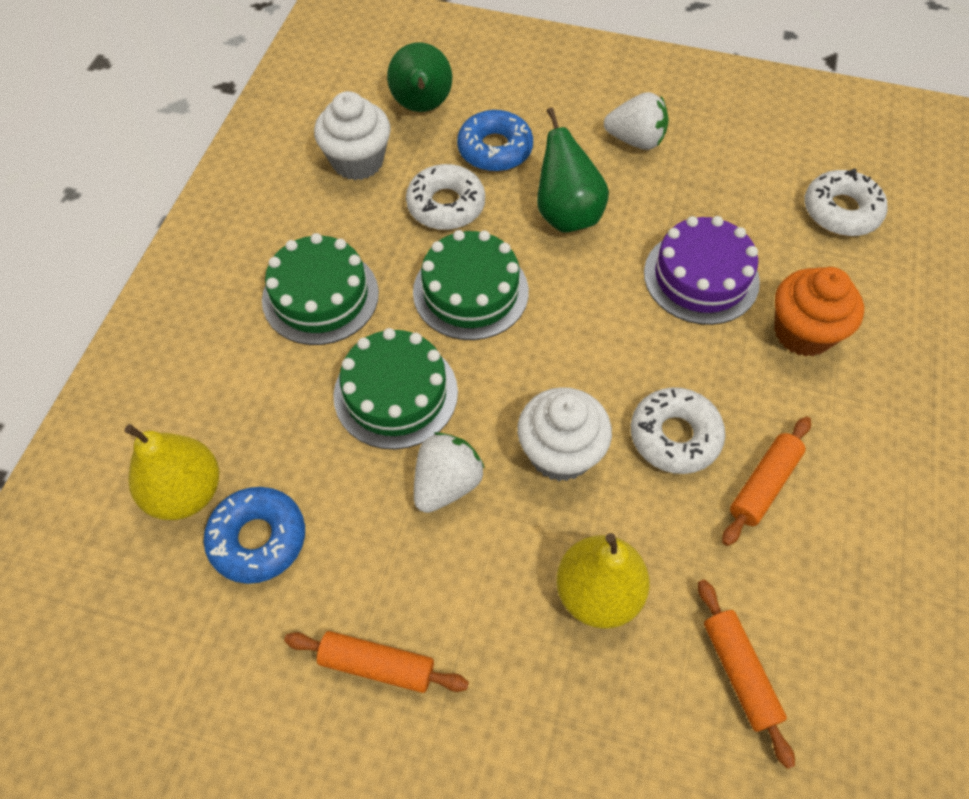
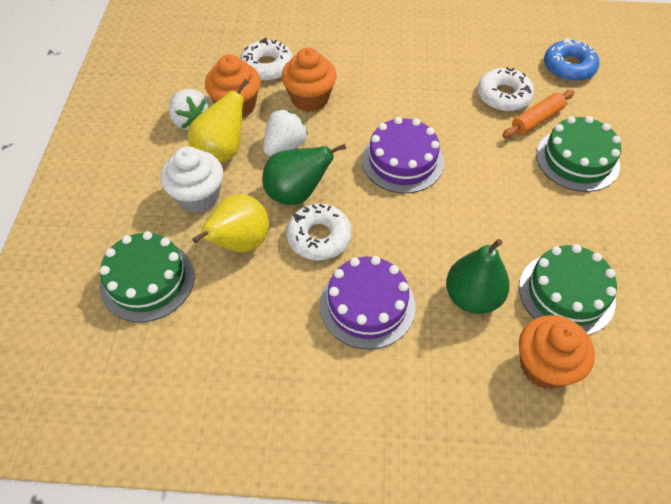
blue donut: 2 -> 1
orange cupcake: 1 -> 3
orange rolling pin: 3 -> 1
purple cake: 1 -> 2
white cupcake: 2 -> 1

